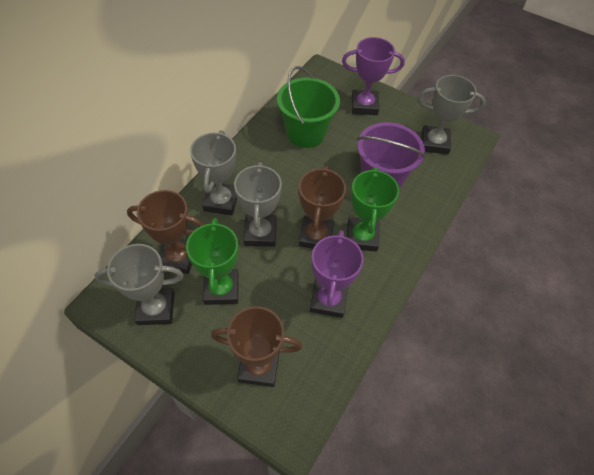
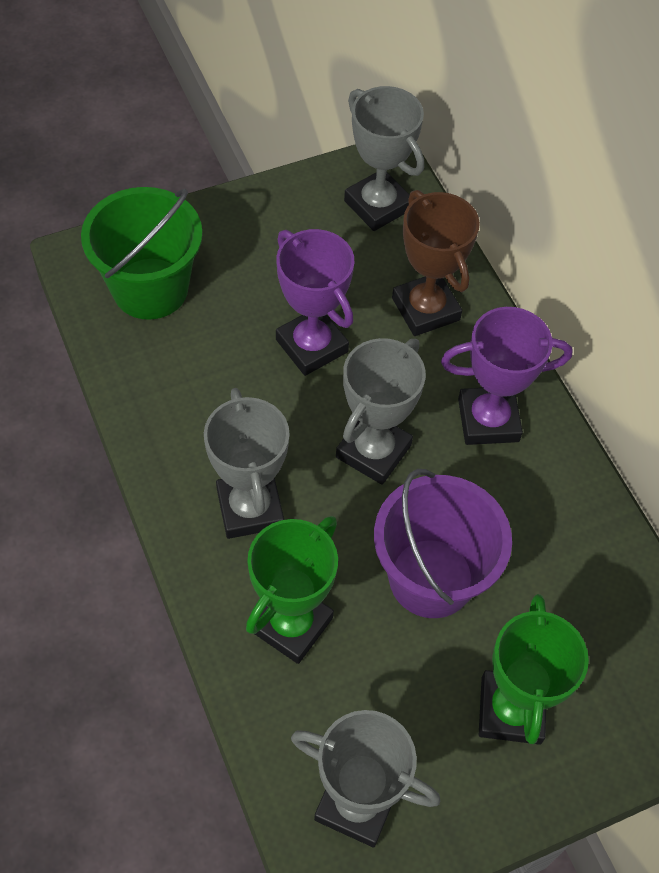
brown trophy: 3 -> 1

